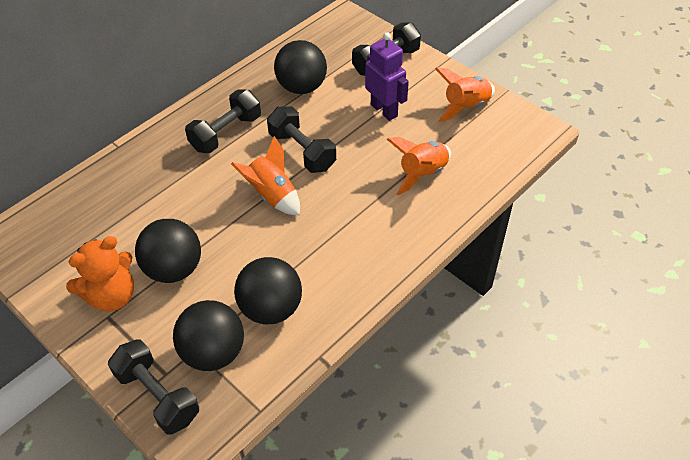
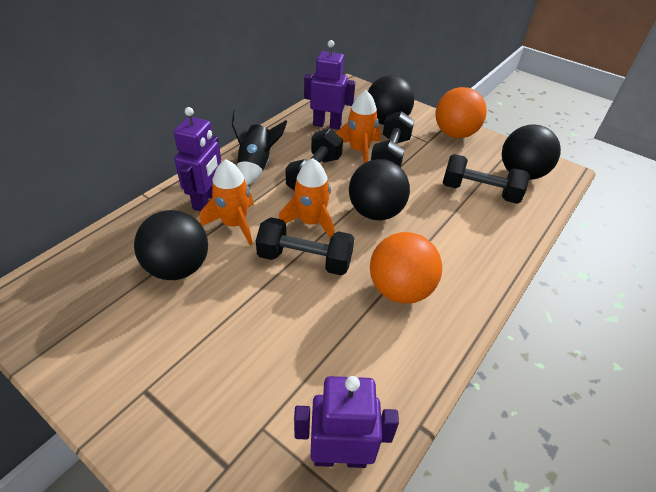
black rocket: 0 -> 1
orange ball: 0 -> 2
orange teddy bear: 1 -> 0
purple robot: 1 -> 3

